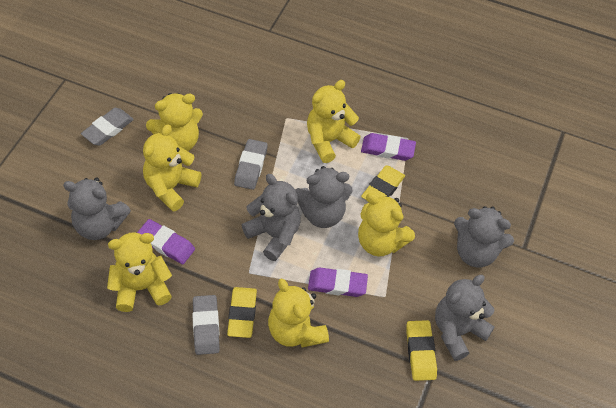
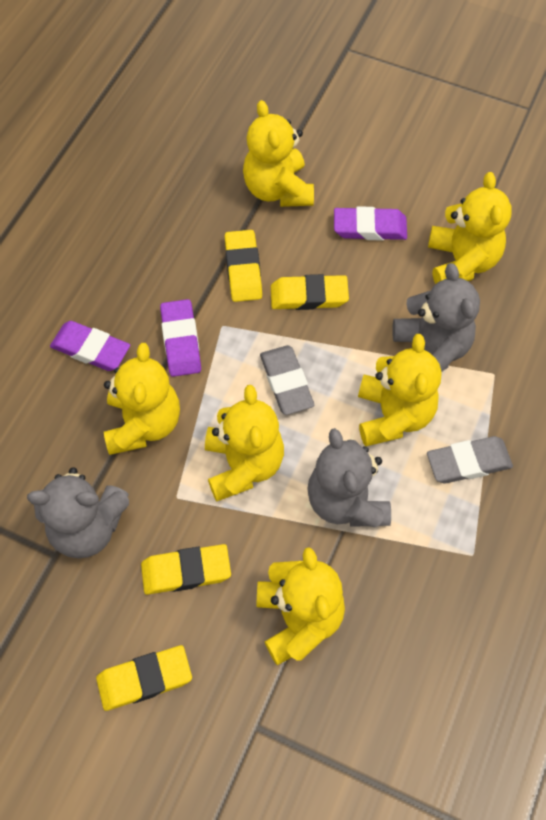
grey eraser: 3 -> 2
grey teddy bear: 5 -> 3
yellow eraser: 3 -> 4

